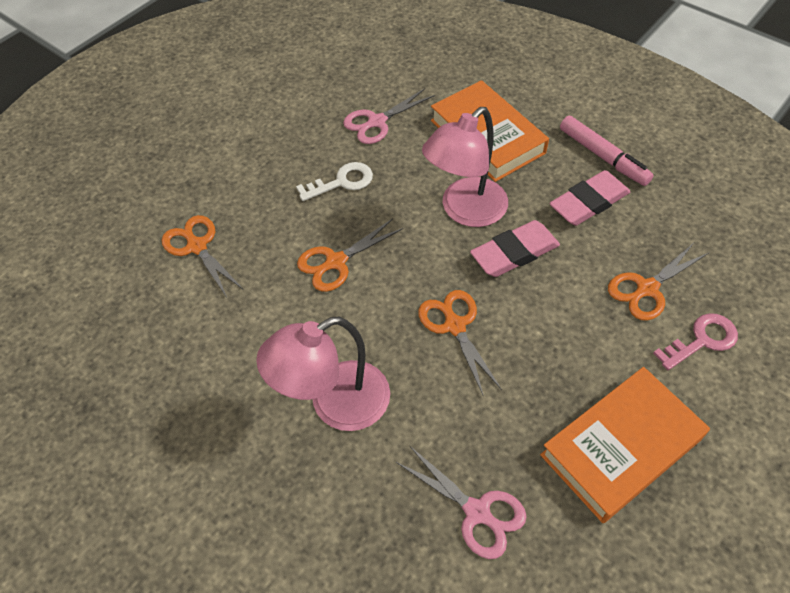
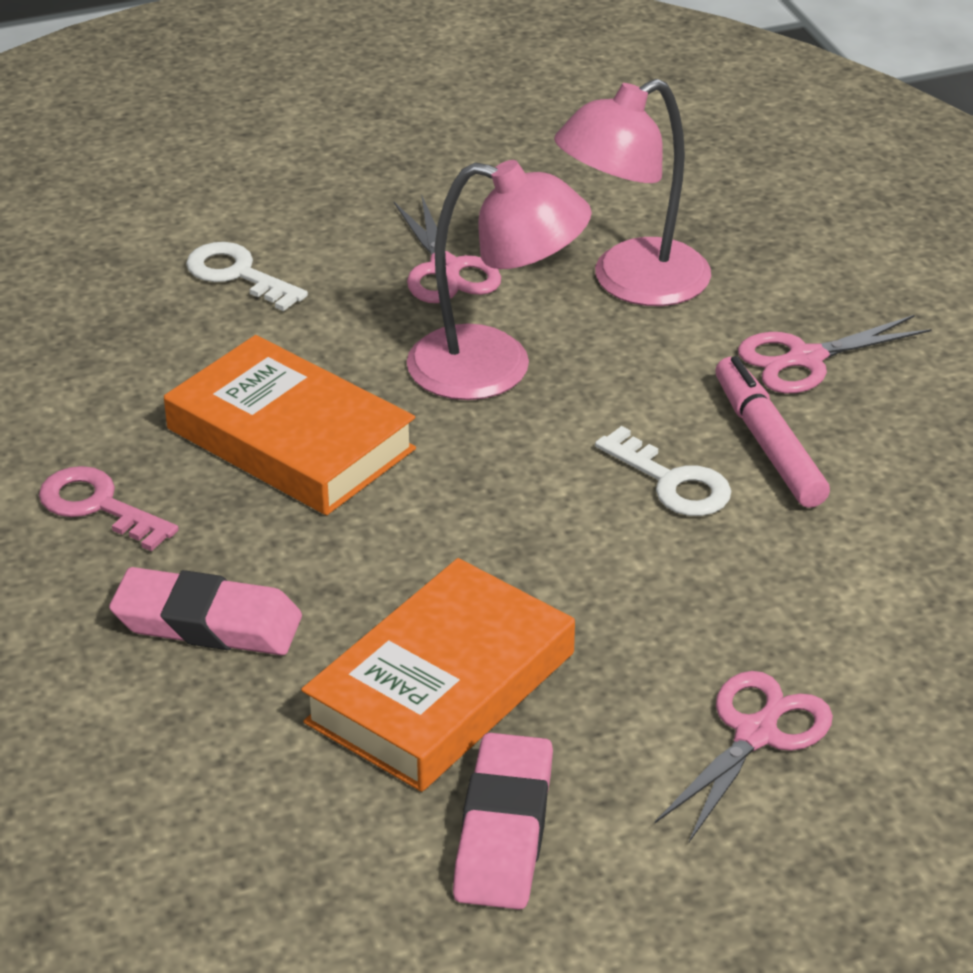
orange scissors: 4 -> 0
pink scissors: 2 -> 3
white key: 1 -> 2

